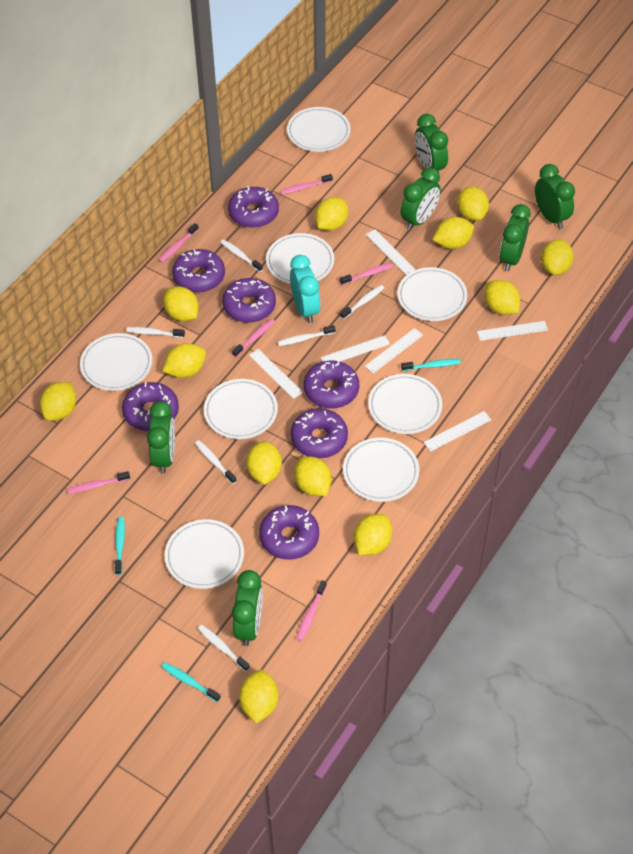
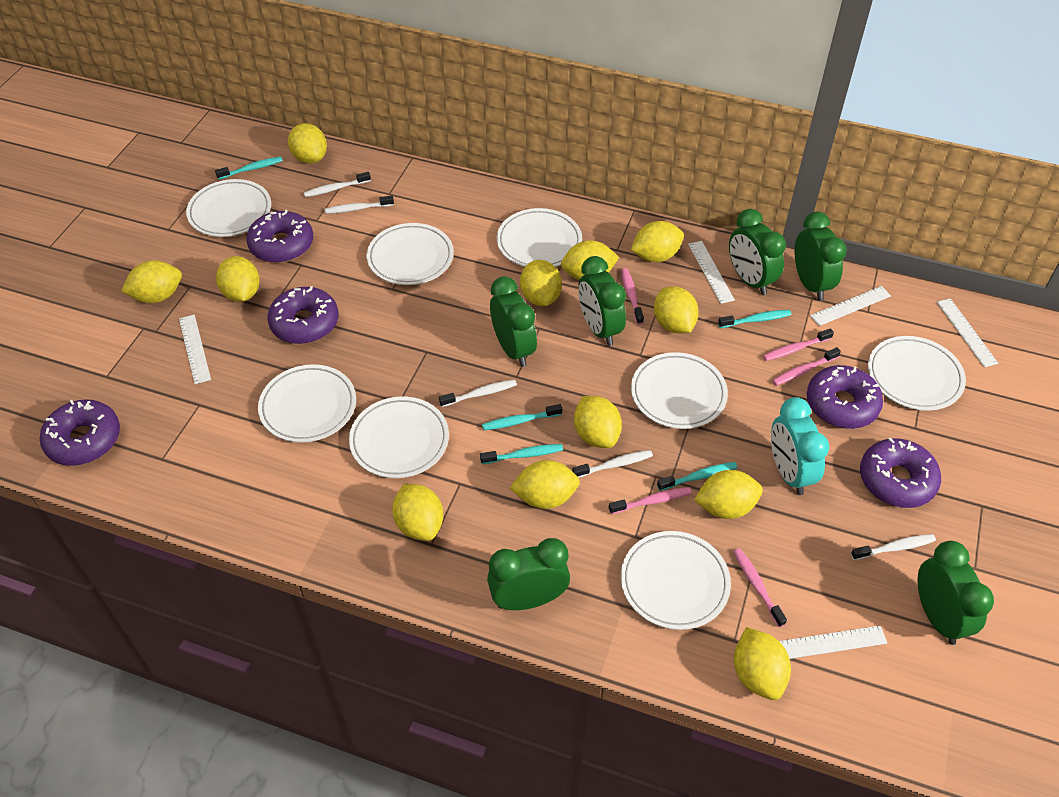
pink toothbrush: 6 -> 5
purple donut: 7 -> 5
turquoise toothbrush: 3 -> 5
white ruler: 6 -> 5
white toothbrush: 6 -> 5

